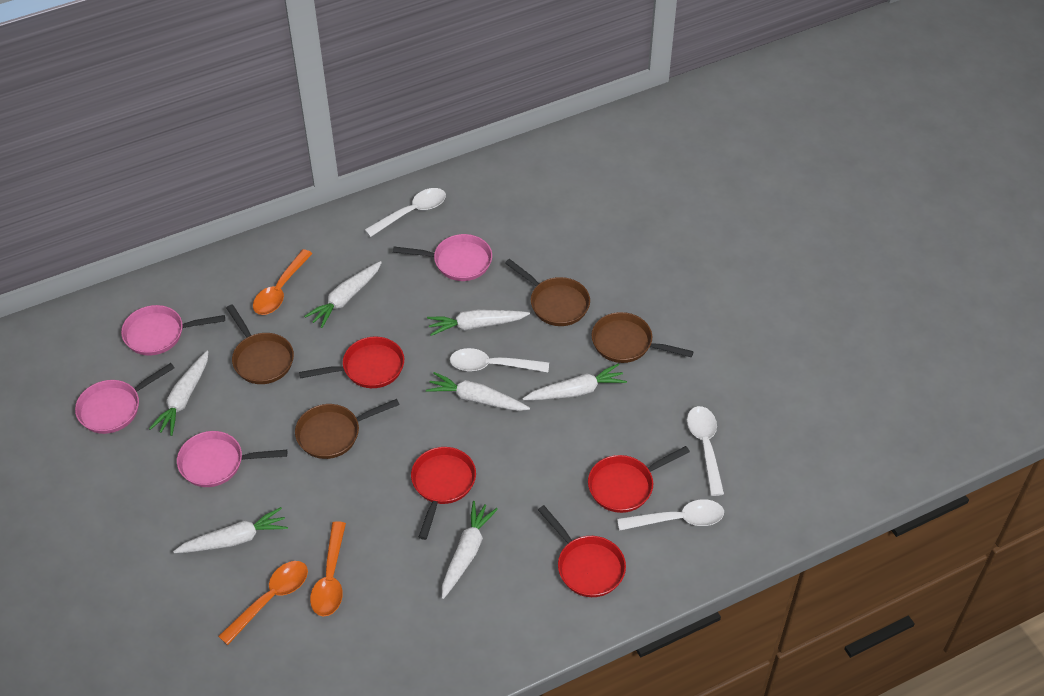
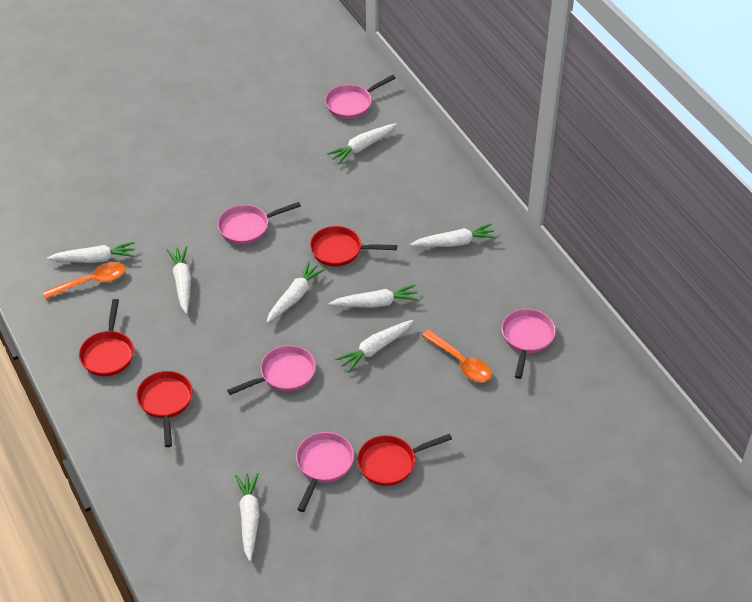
brown pan: 4 -> 0
orange spoon: 3 -> 2
pink pan: 4 -> 5
white carrot: 7 -> 8
white spoon: 4 -> 0

